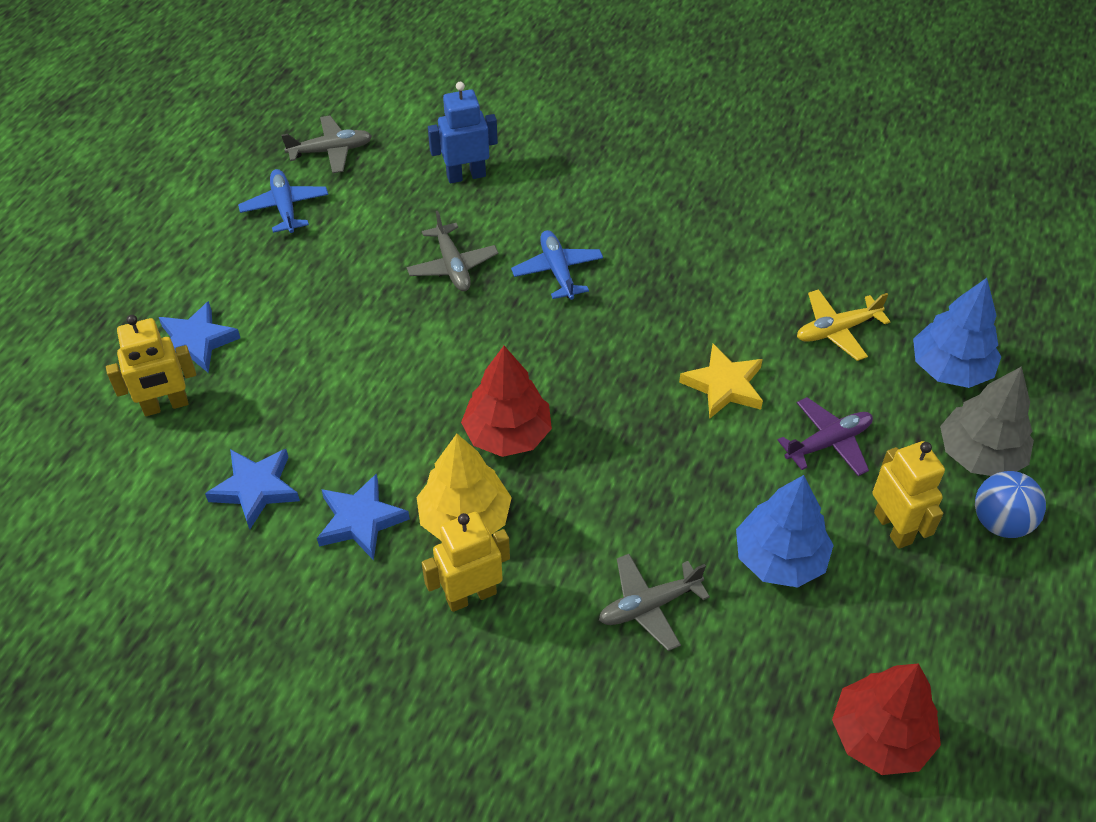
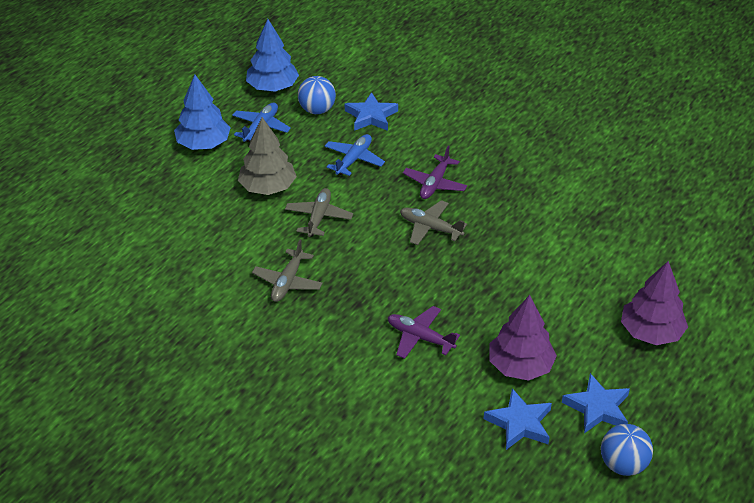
blue ball: 1 -> 2
blue robot: 1 -> 0
purple plane: 1 -> 2
purple tree: 0 -> 2
red tree: 2 -> 0
yellow plane: 1 -> 0
yellow robot: 3 -> 0
yellow star: 1 -> 0
yellow tree: 1 -> 0

